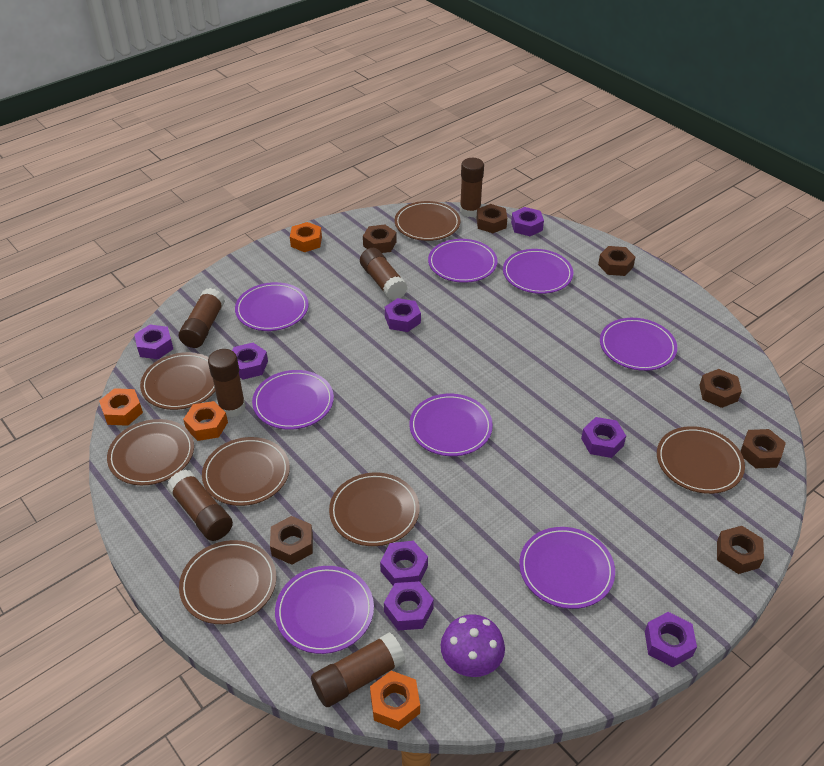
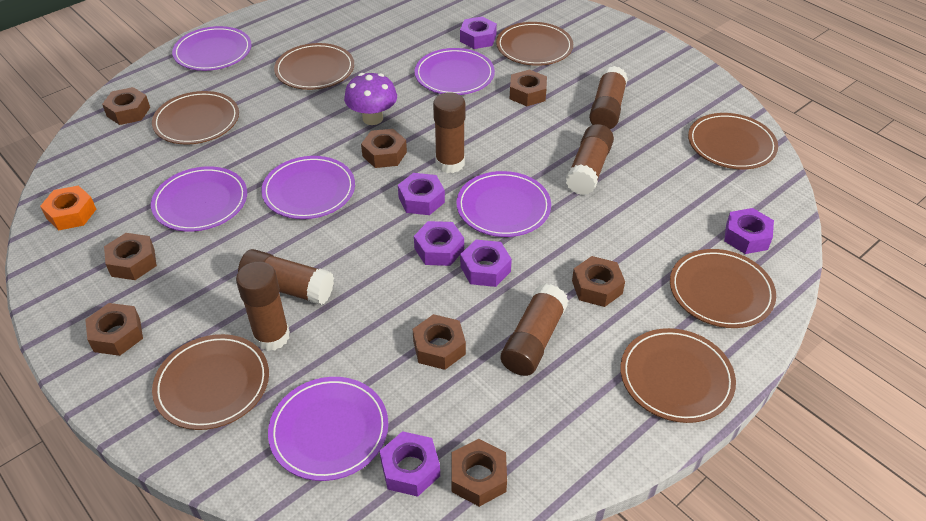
brown nut: 7 -> 8
orange nut: 4 -> 1
purple nut: 8 -> 6
purple plate: 8 -> 6

